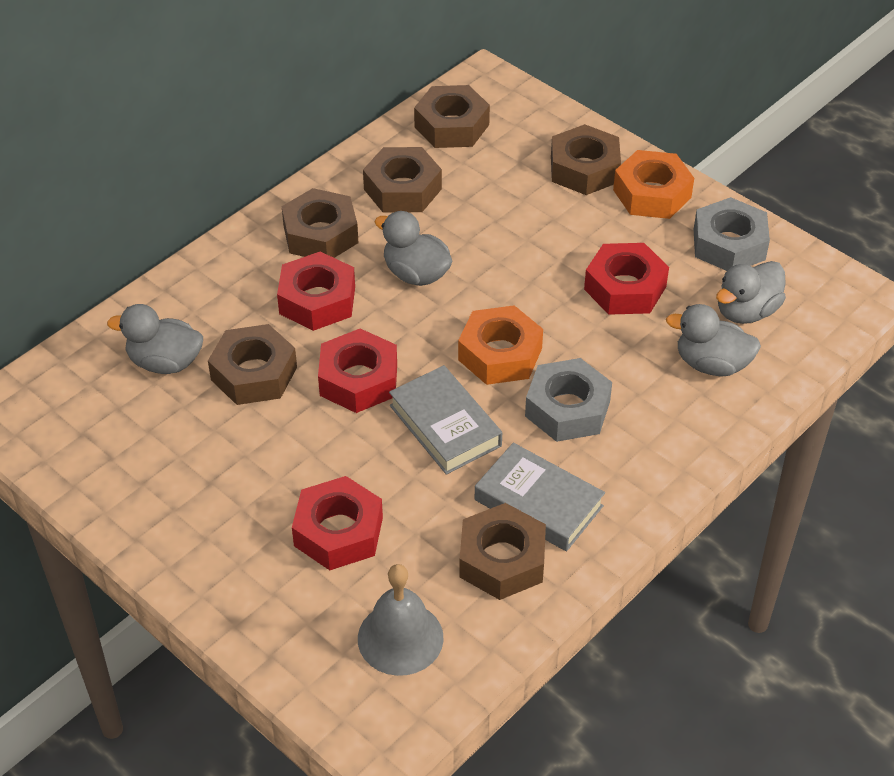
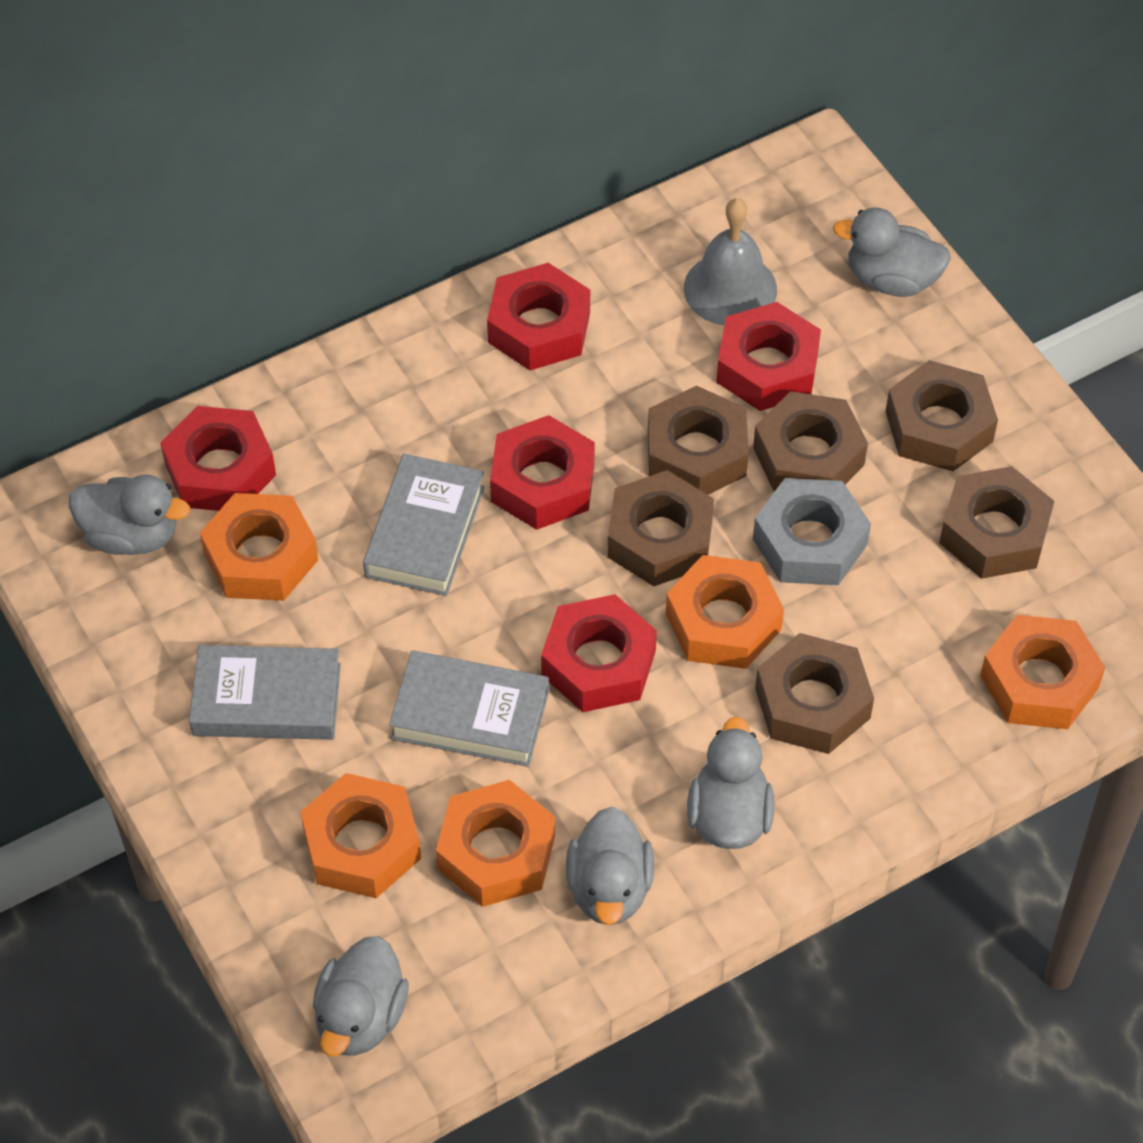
grey book: 2 -> 3
grey duck: 4 -> 5
grey nut: 2 -> 1
orange nut: 2 -> 5
red nut: 4 -> 5

